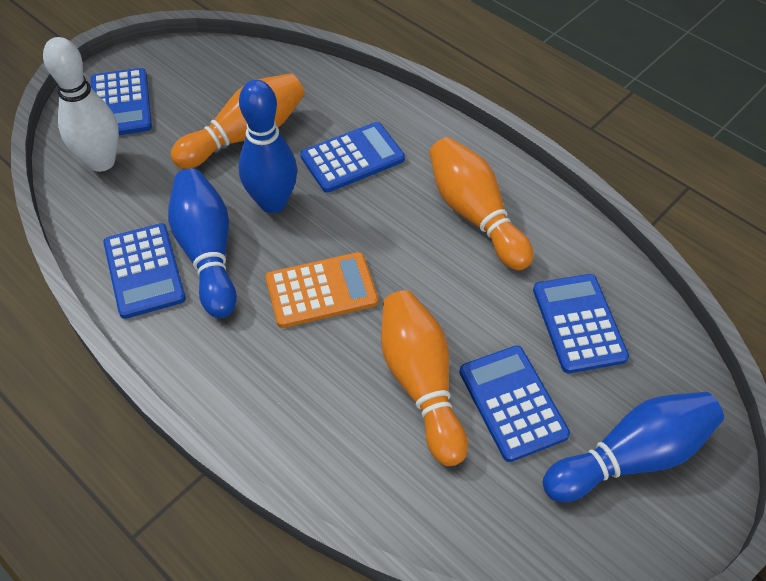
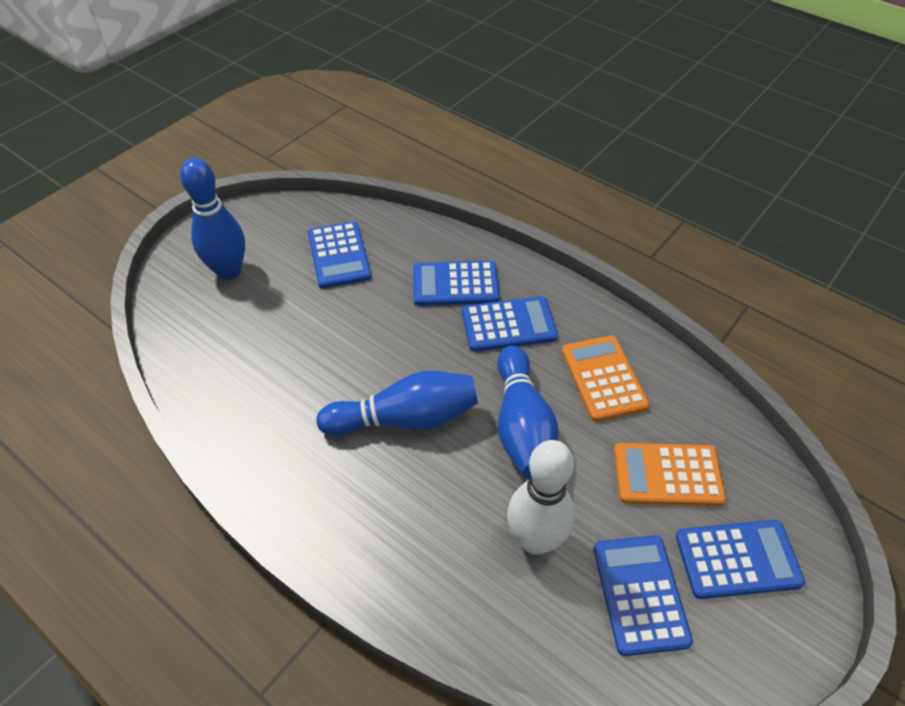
orange bowling pin: 3 -> 0
orange calculator: 1 -> 2

